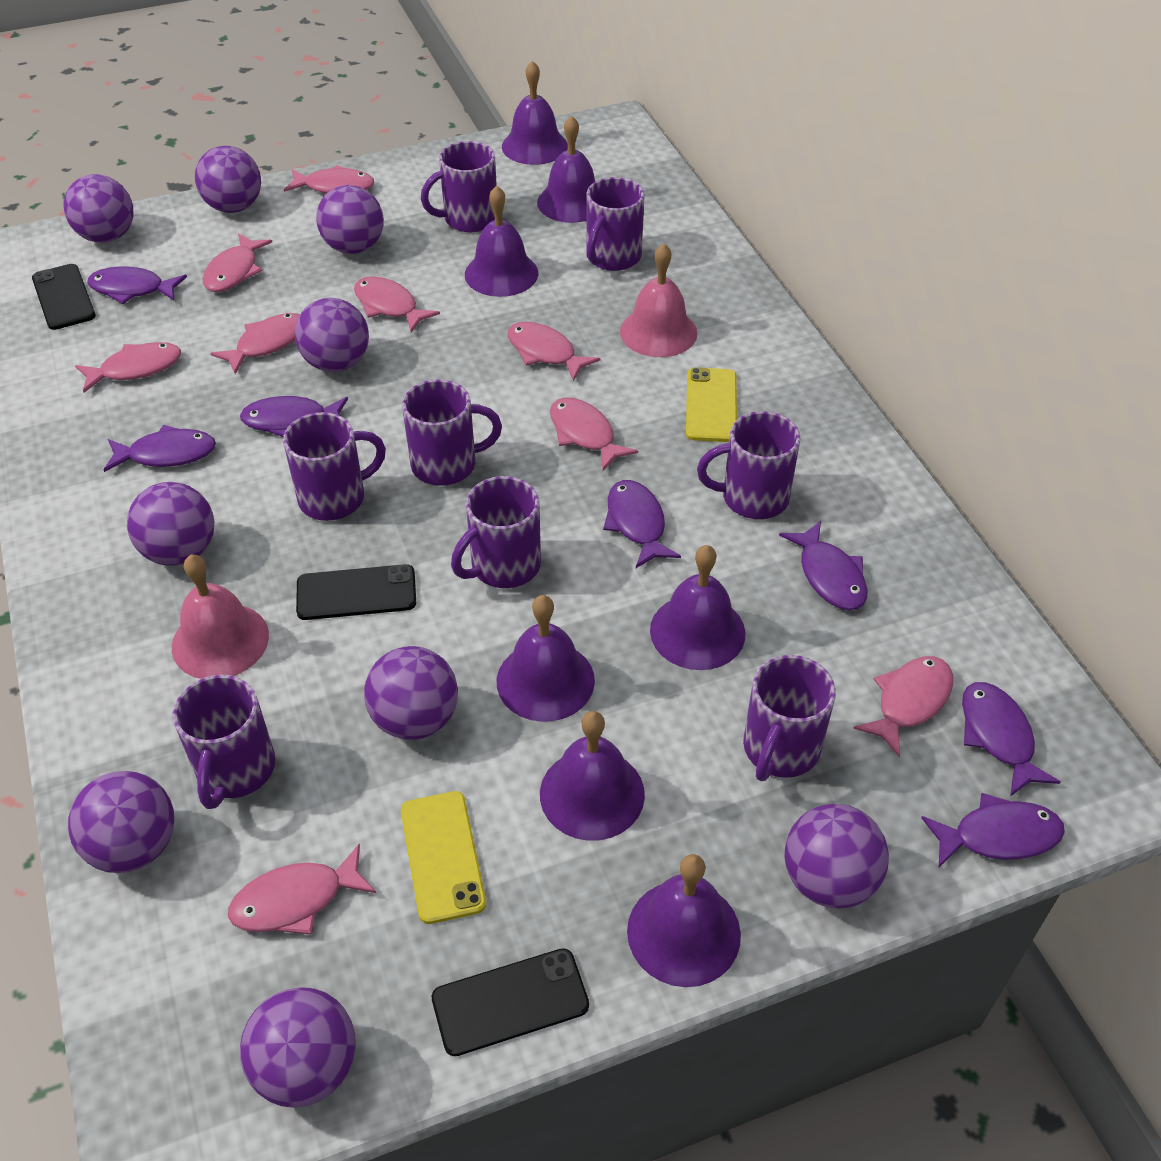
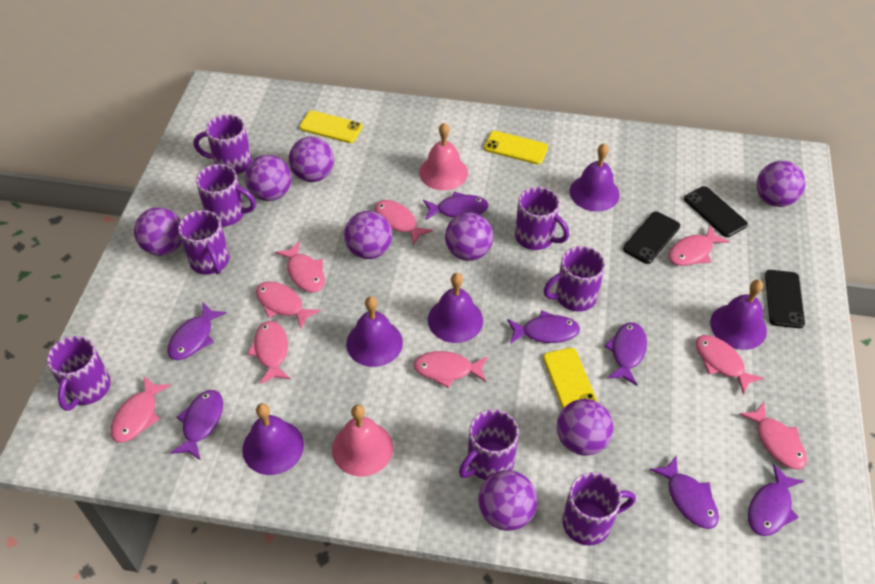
purple ball: 9 -> 8
purple bell: 7 -> 5
yellow phone: 2 -> 3

